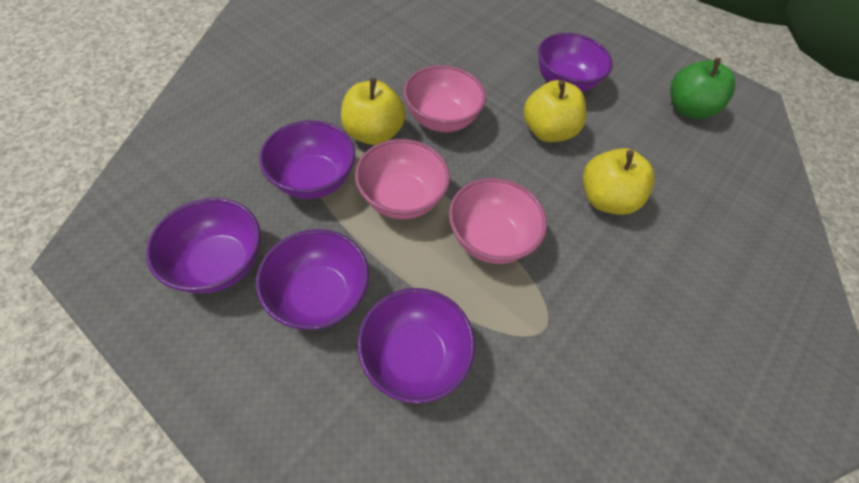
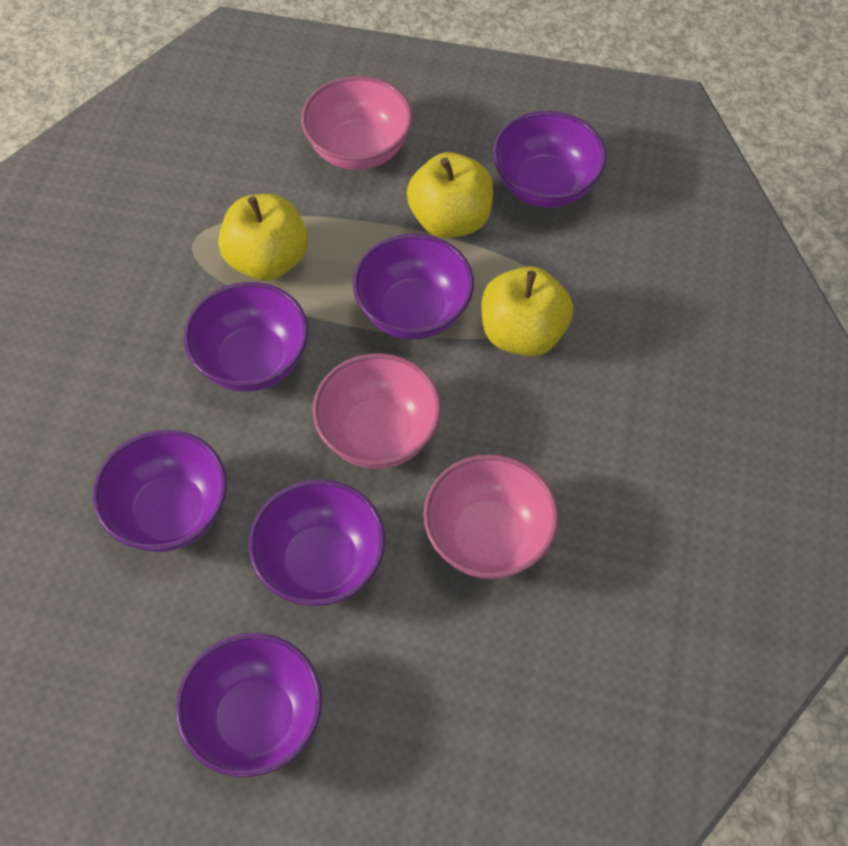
green apple: 1 -> 0
purple bowl: 5 -> 6

